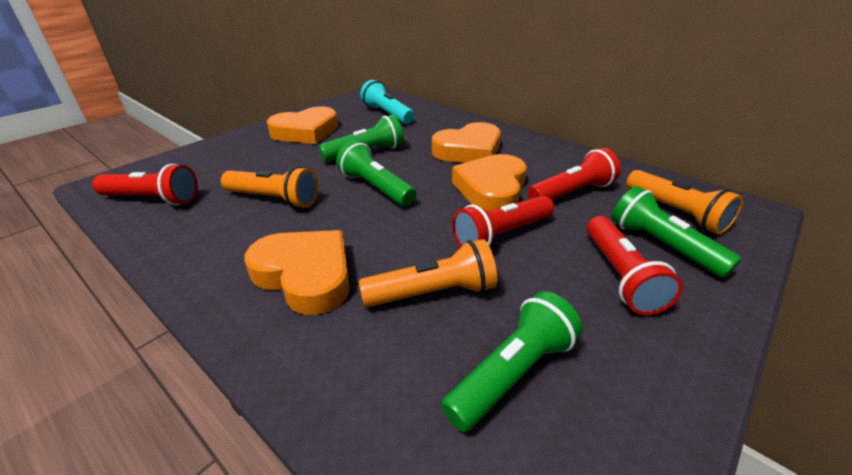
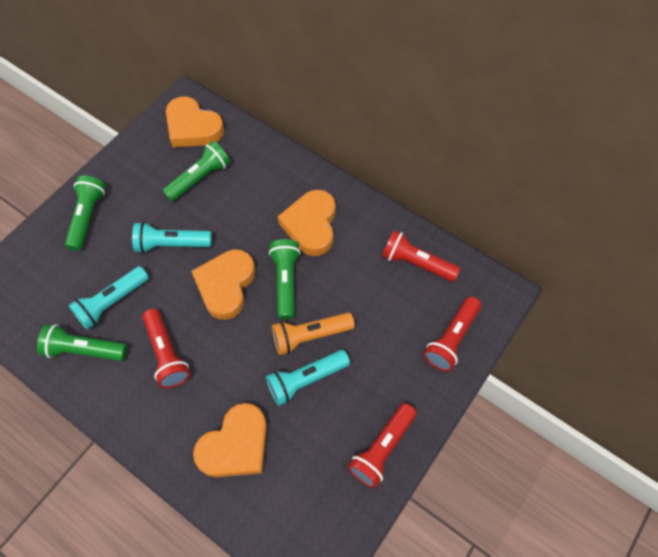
orange flashlight: 3 -> 1
turquoise flashlight: 1 -> 3

